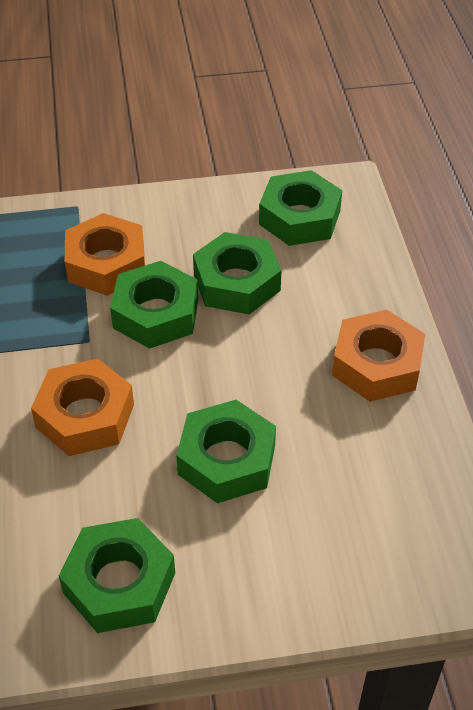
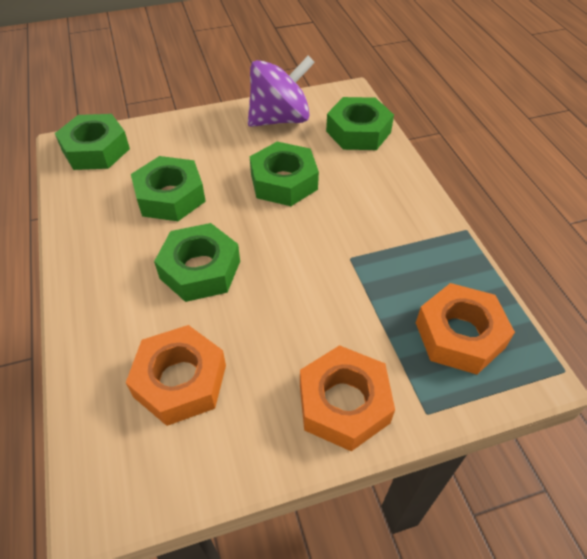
purple spinning top: 0 -> 1

